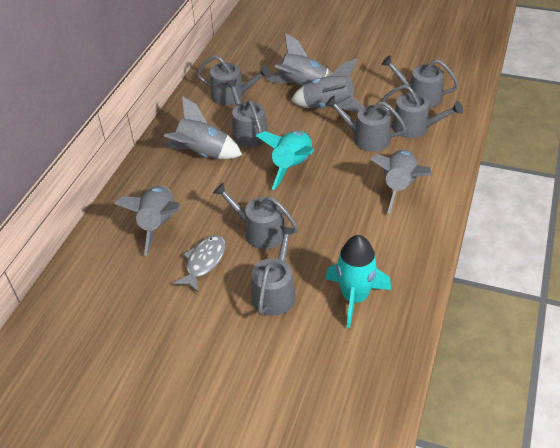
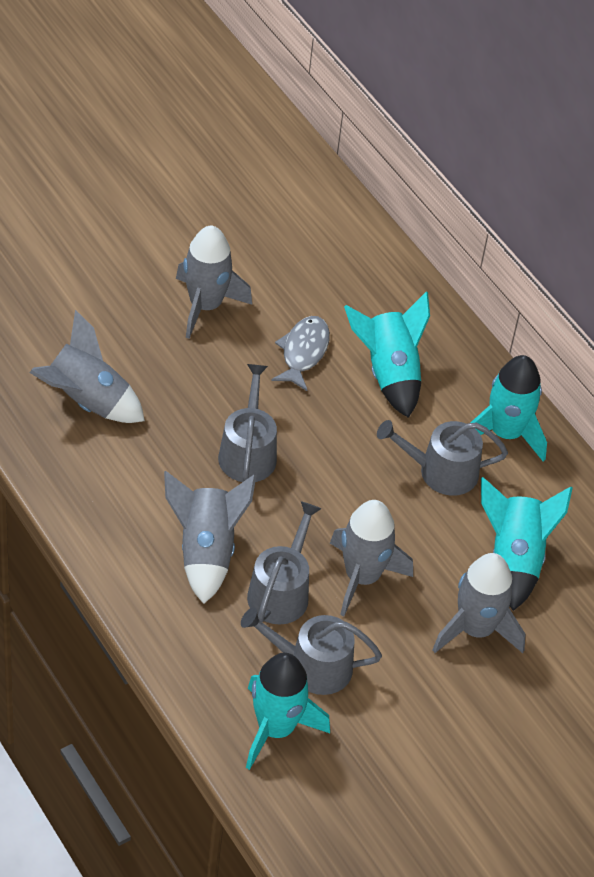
grey watering can: 7 -> 4
turquoise rocket: 2 -> 4

